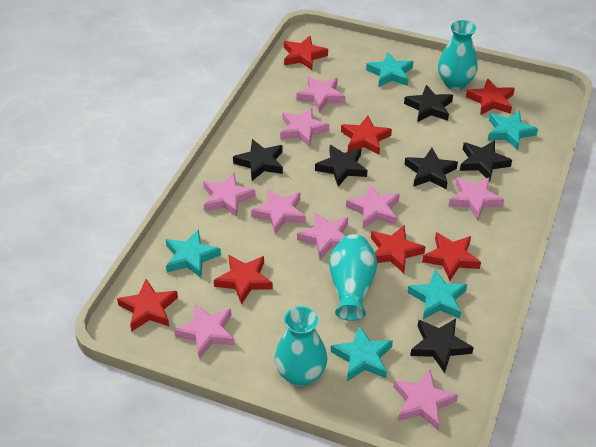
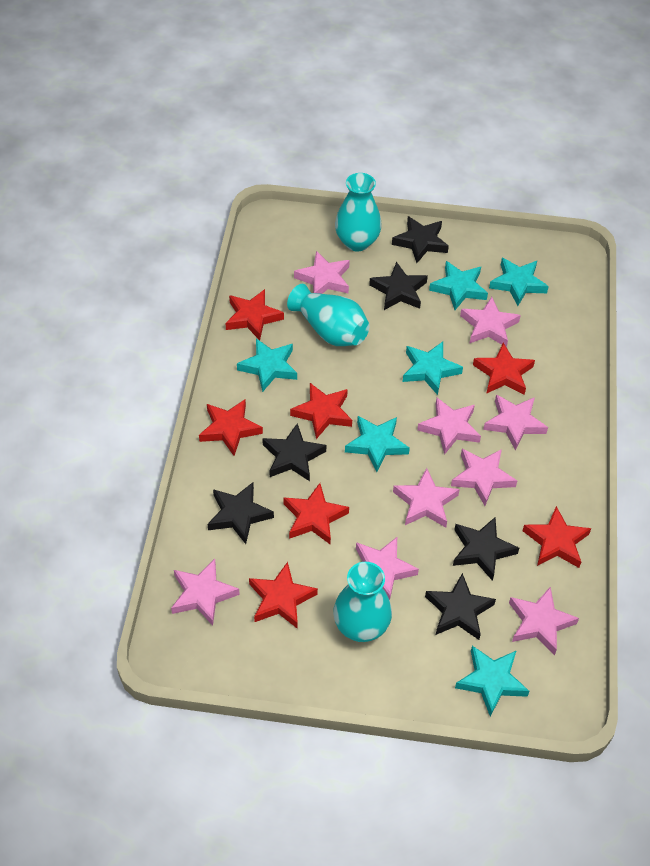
turquoise star: 5 -> 6

